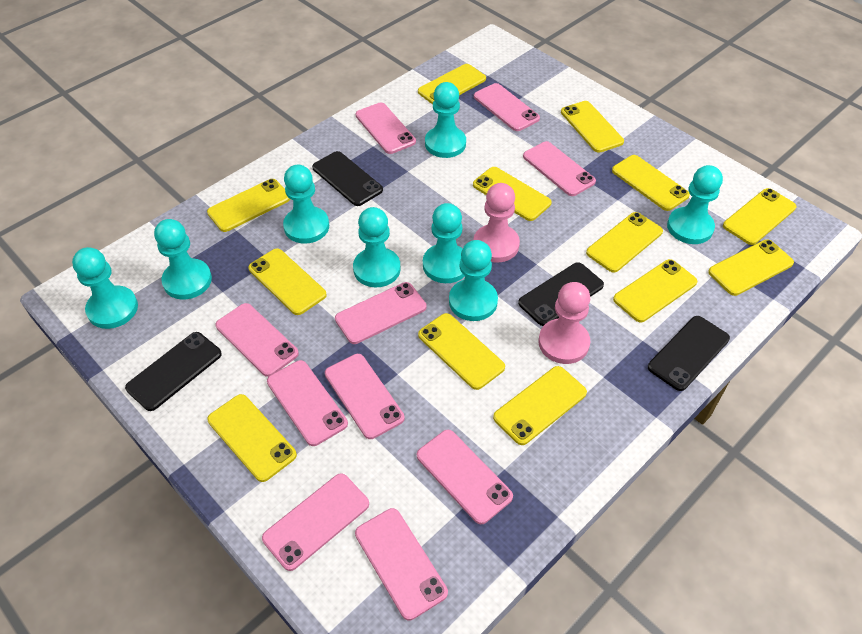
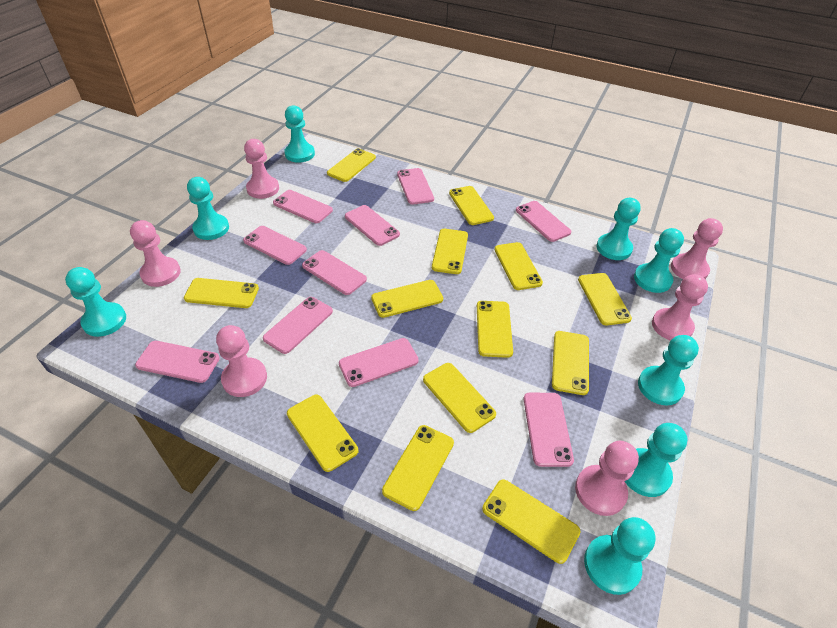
black phone: 4 -> 0
pink pawn: 2 -> 6

